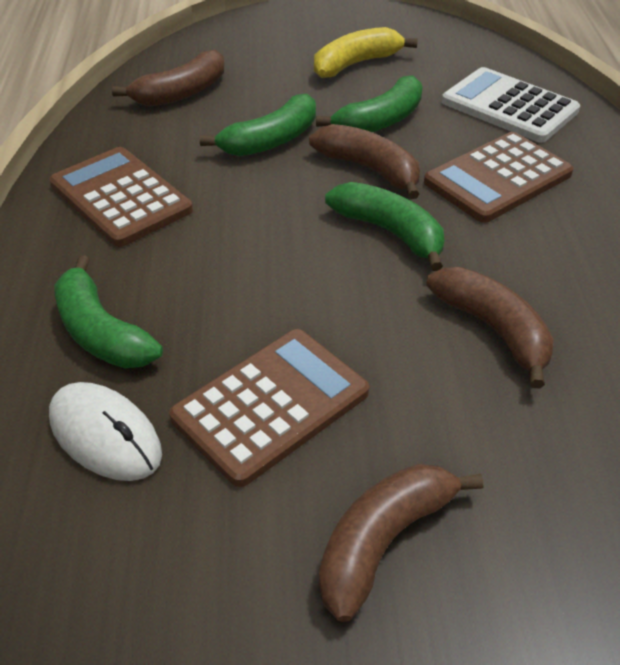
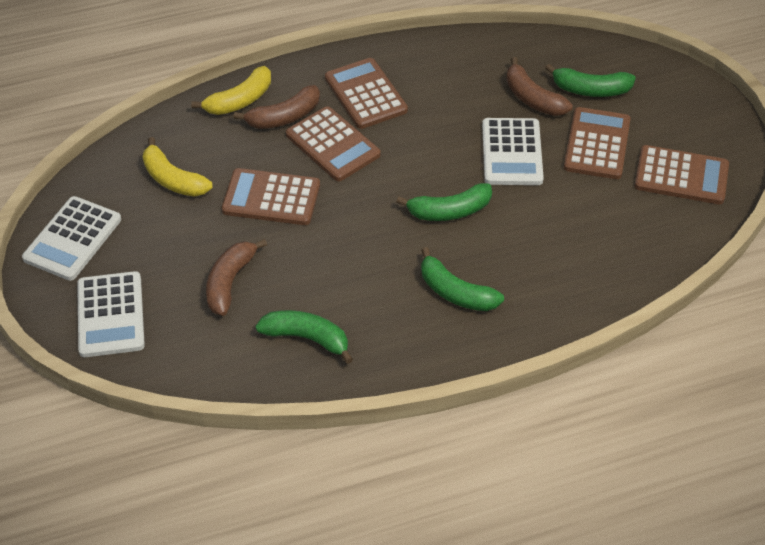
brown banana: 4 -> 3
brown calculator: 3 -> 5
white calculator: 1 -> 3
white mouse: 1 -> 0
yellow banana: 1 -> 2

